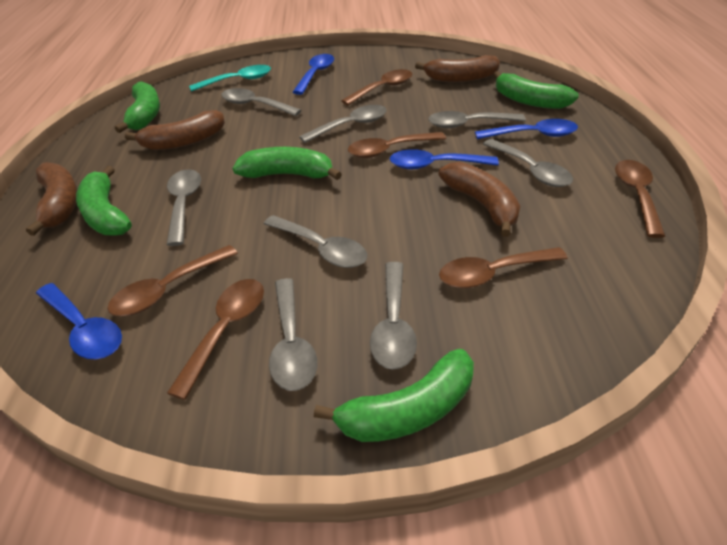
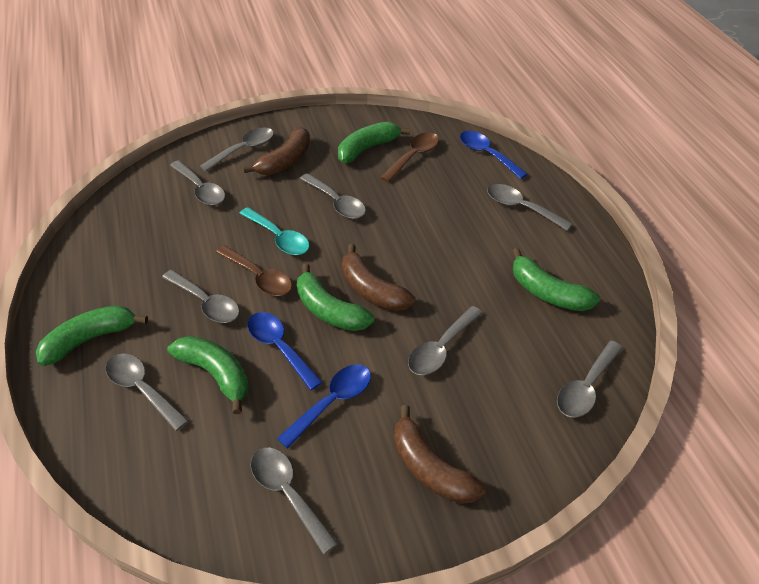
blue spoon: 4 -> 3
brown banana: 4 -> 3
brown spoon: 6 -> 2
grey spoon: 8 -> 9

